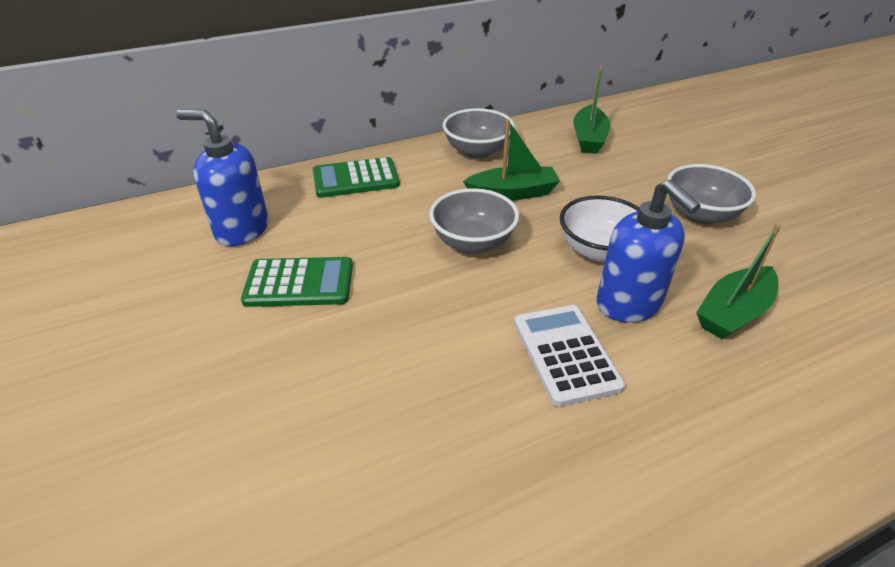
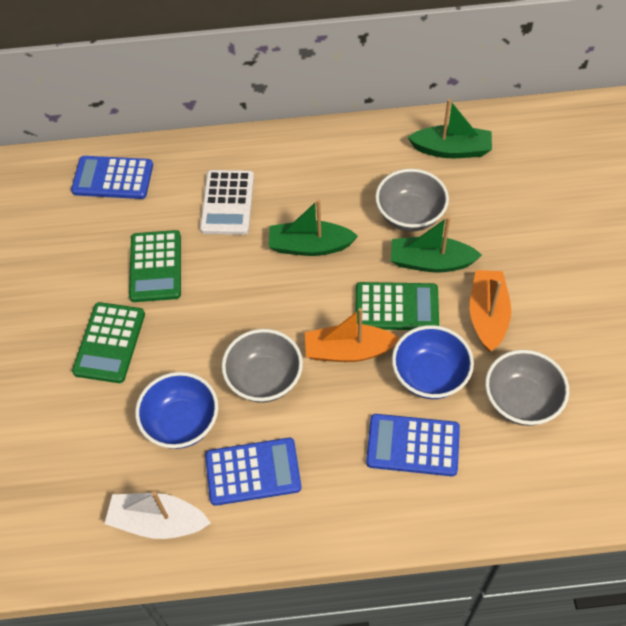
blue bowl: 0 -> 2
blue calculator: 0 -> 3
blue soap dispenser: 2 -> 0
green calculator: 2 -> 3
orange boat: 0 -> 2
white boat: 0 -> 1
white bowl: 1 -> 0

